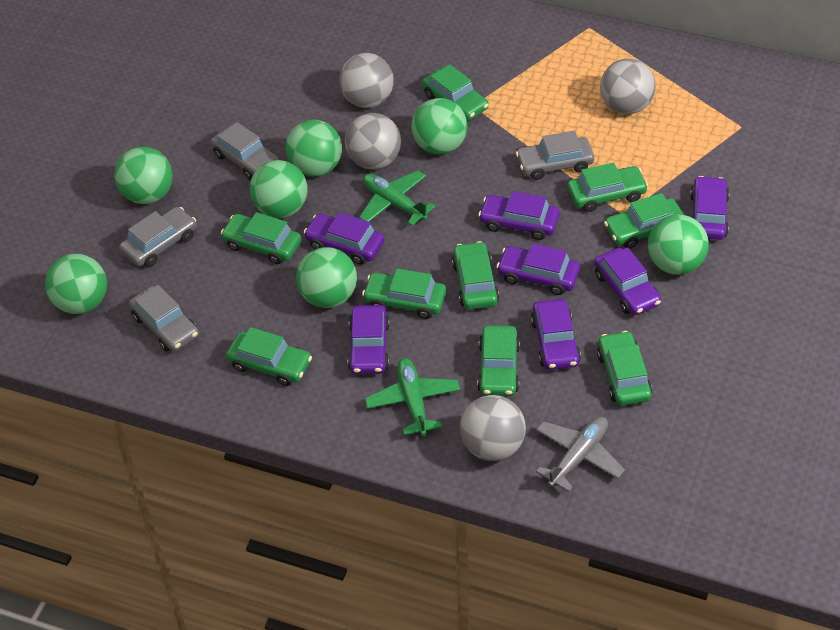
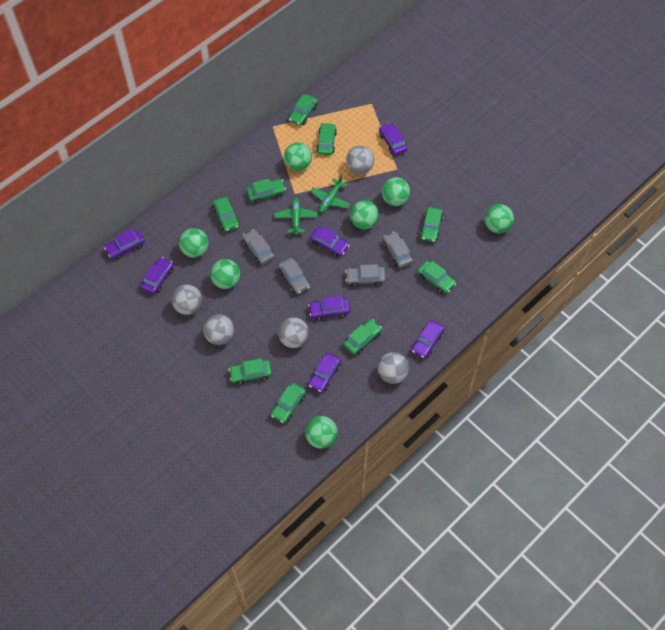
grey ball: 4 -> 5
grey plane: 1 -> 0

